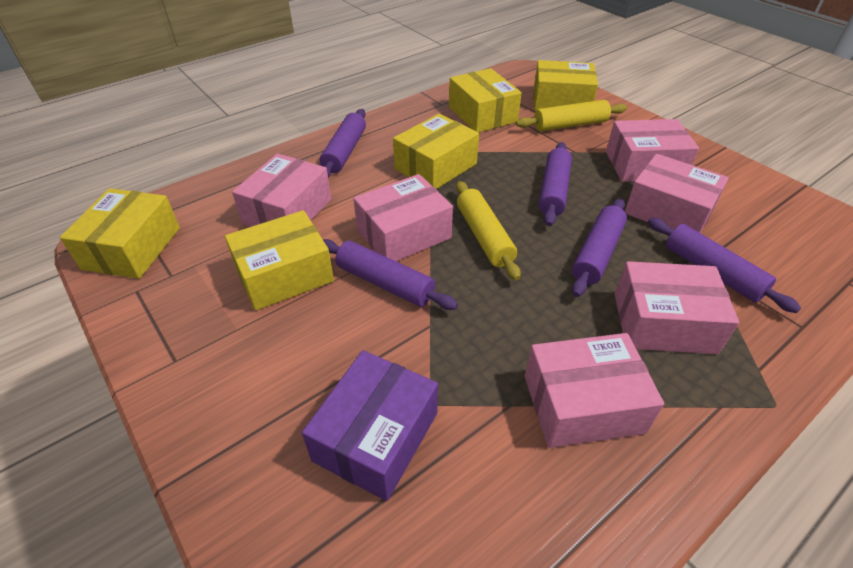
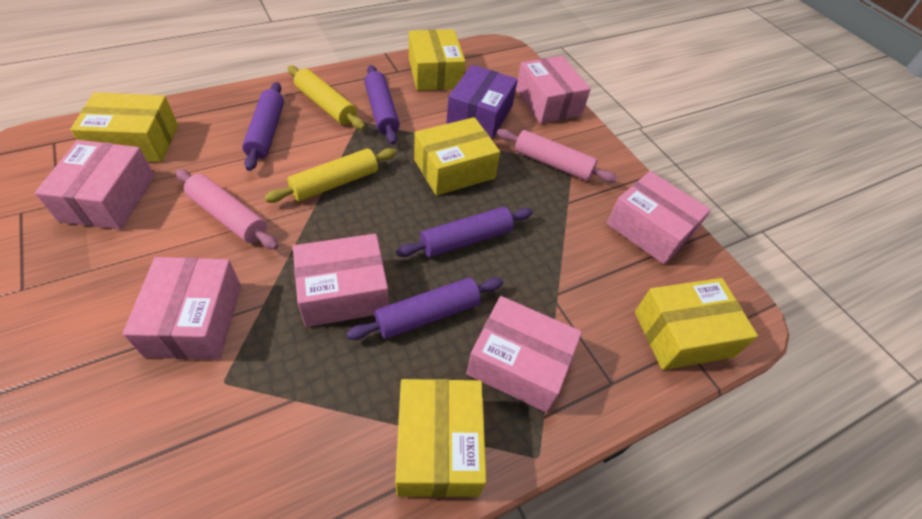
pink rolling pin: 0 -> 2
purple rolling pin: 5 -> 4

